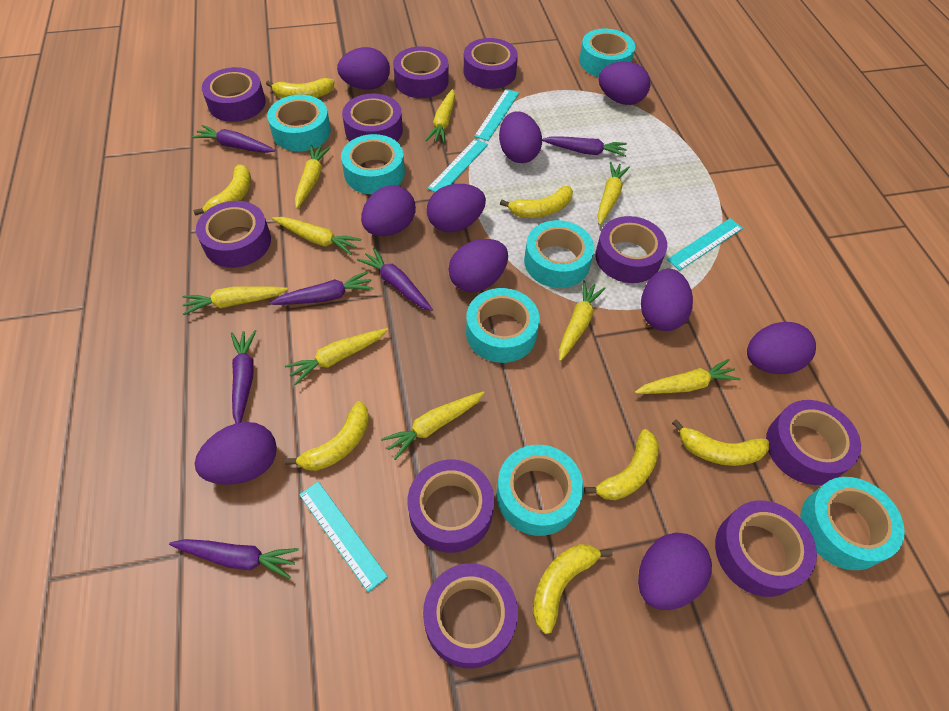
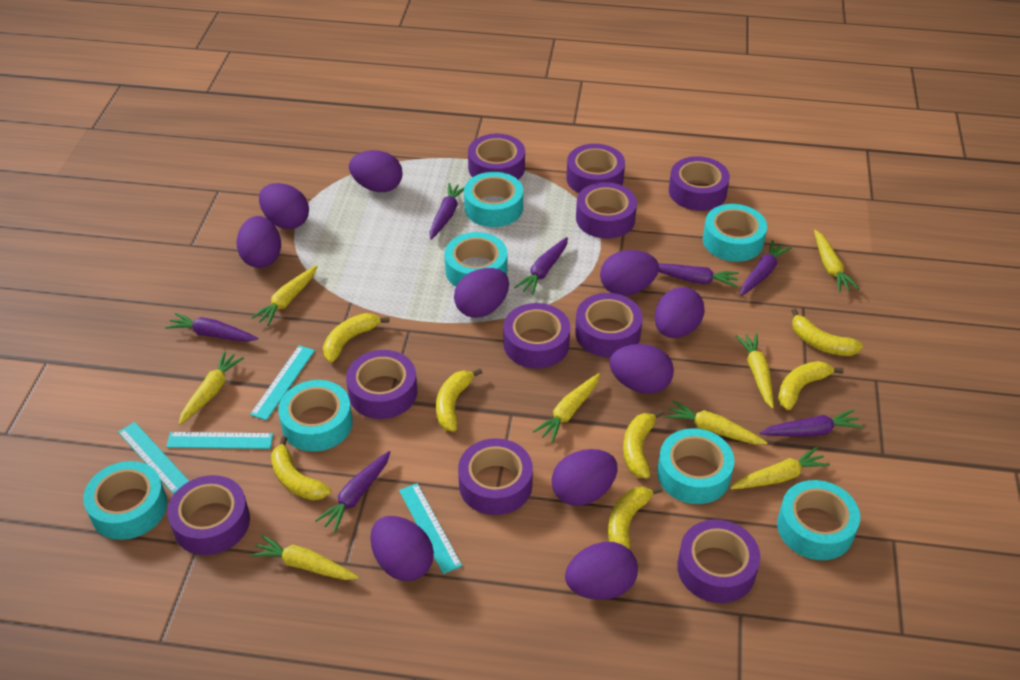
purple carrot: 6 -> 7
yellow carrot: 9 -> 8

